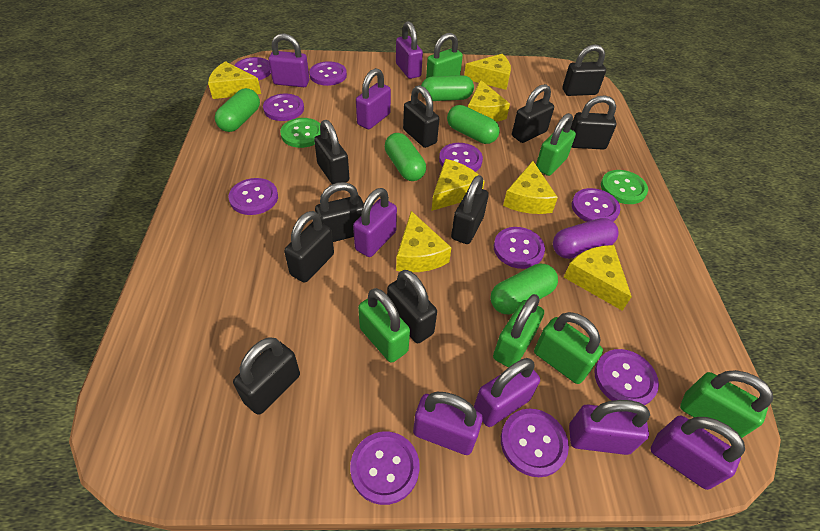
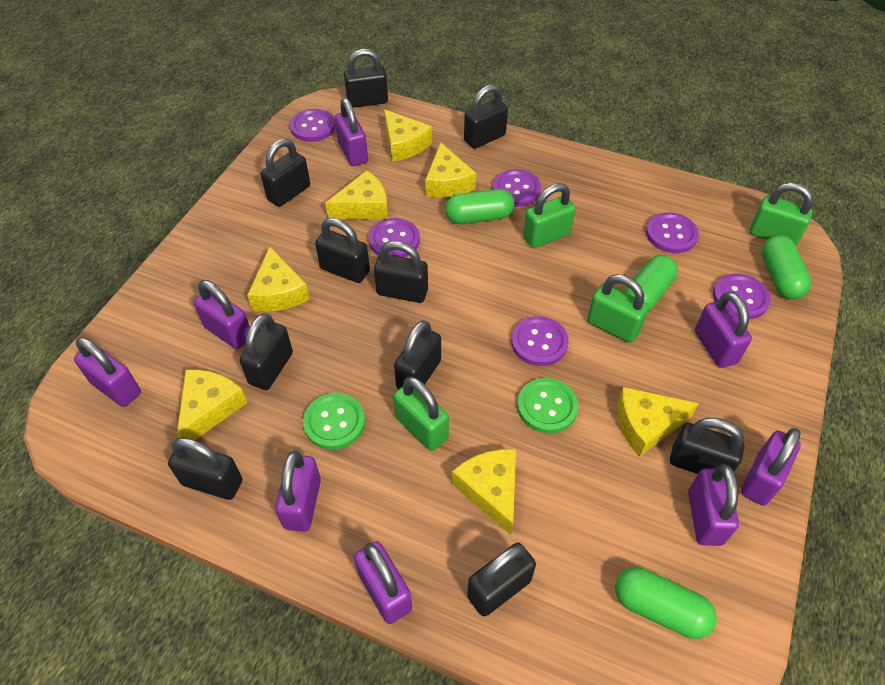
green capsule: 5 -> 4
green padlock: 6 -> 4
purple button: 10 -> 6
purple capsule: 1 -> 0

